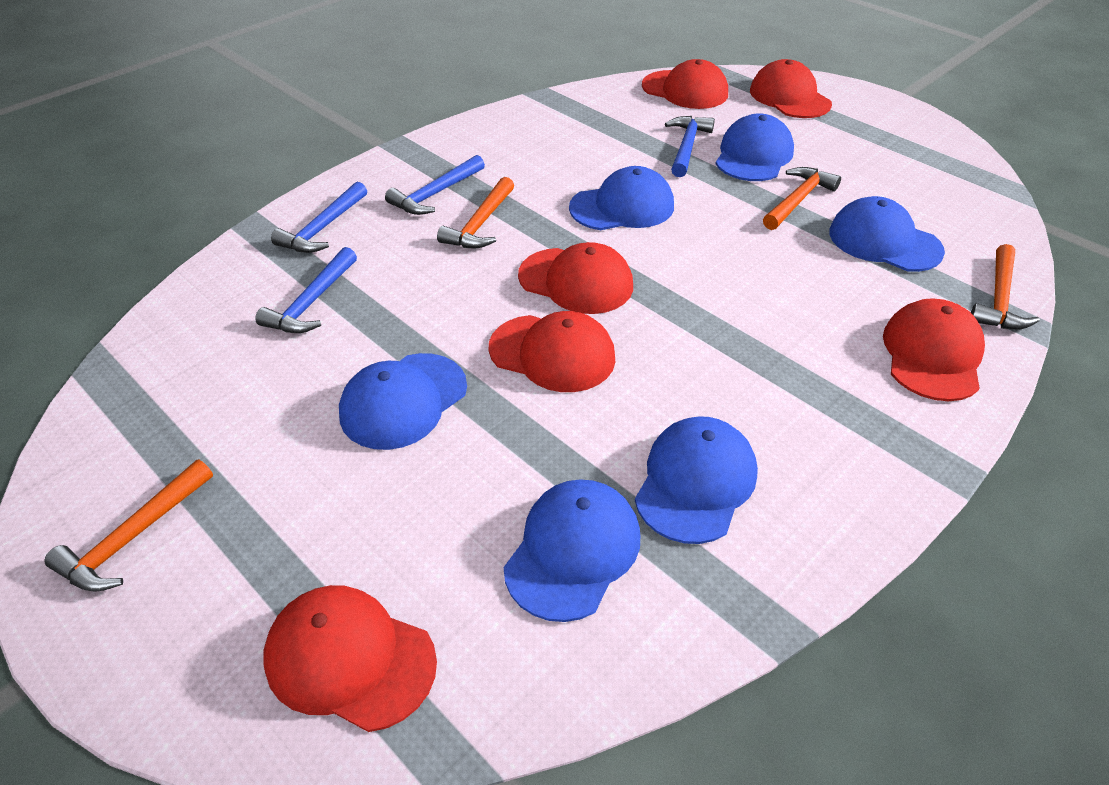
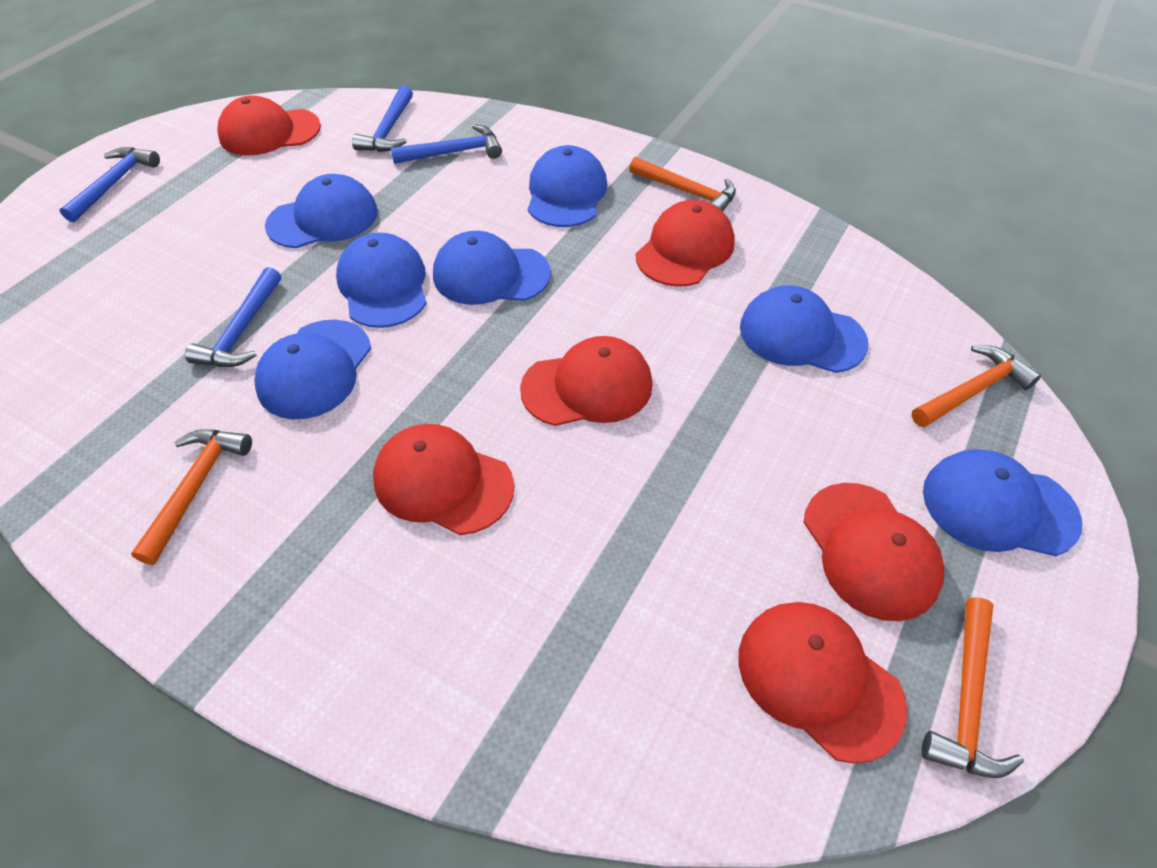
blue cap: 6 -> 7

